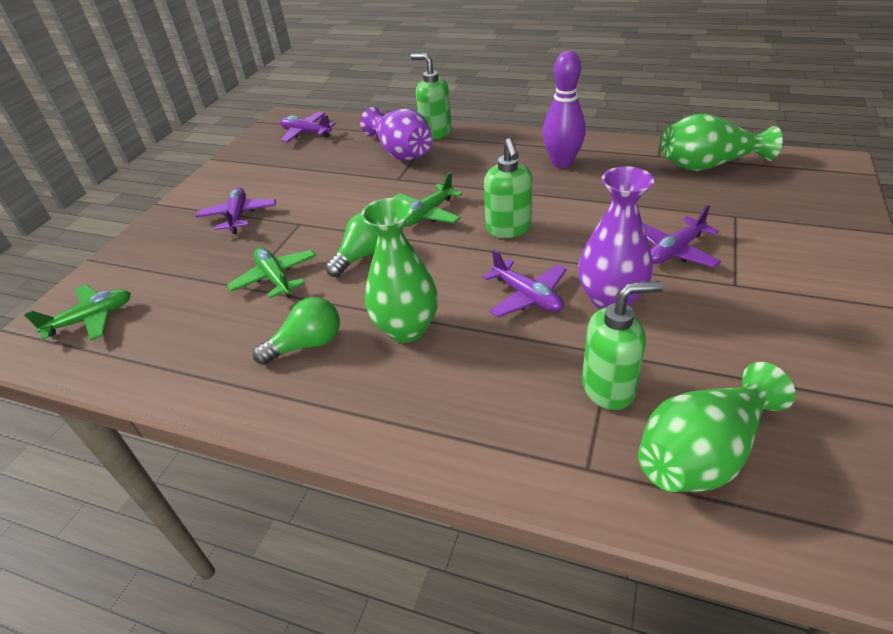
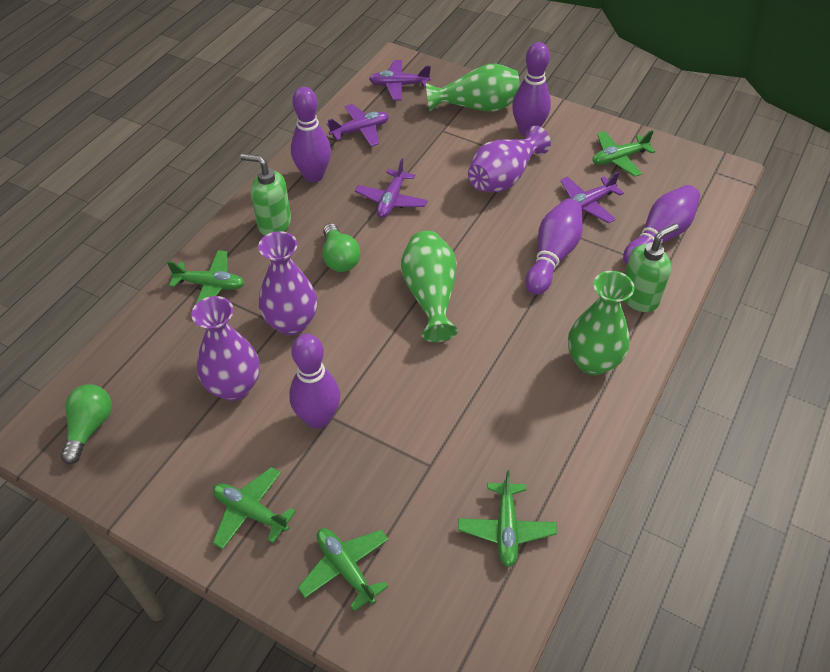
green plane: 3 -> 5
green soap dispenser: 3 -> 2
purple bowling pin: 1 -> 5
purple vase: 2 -> 3

